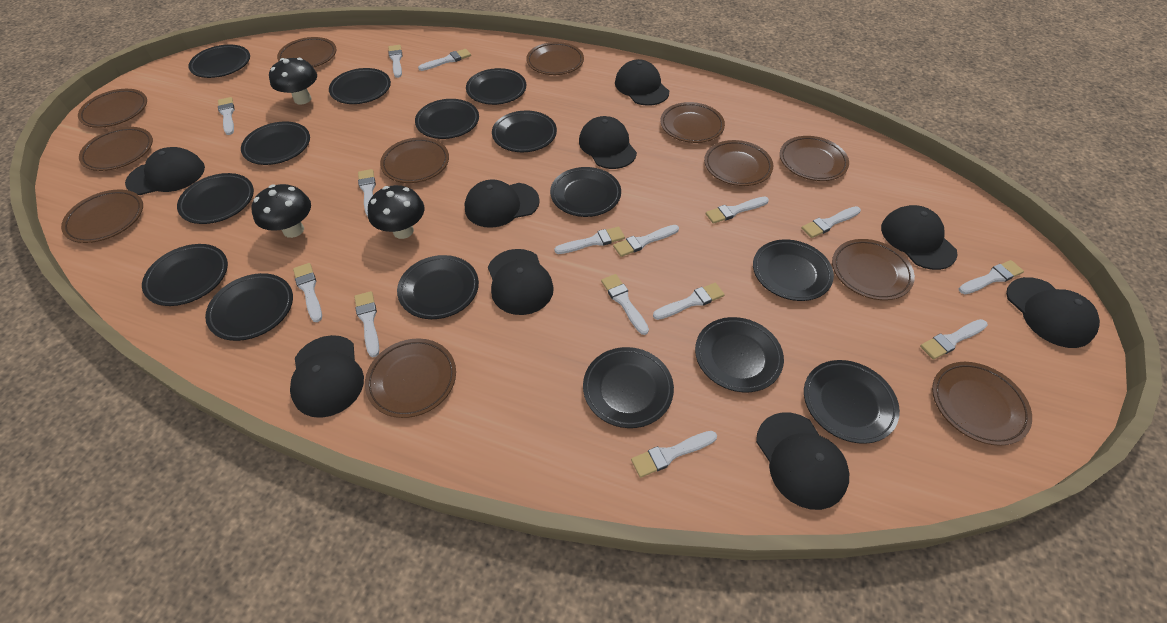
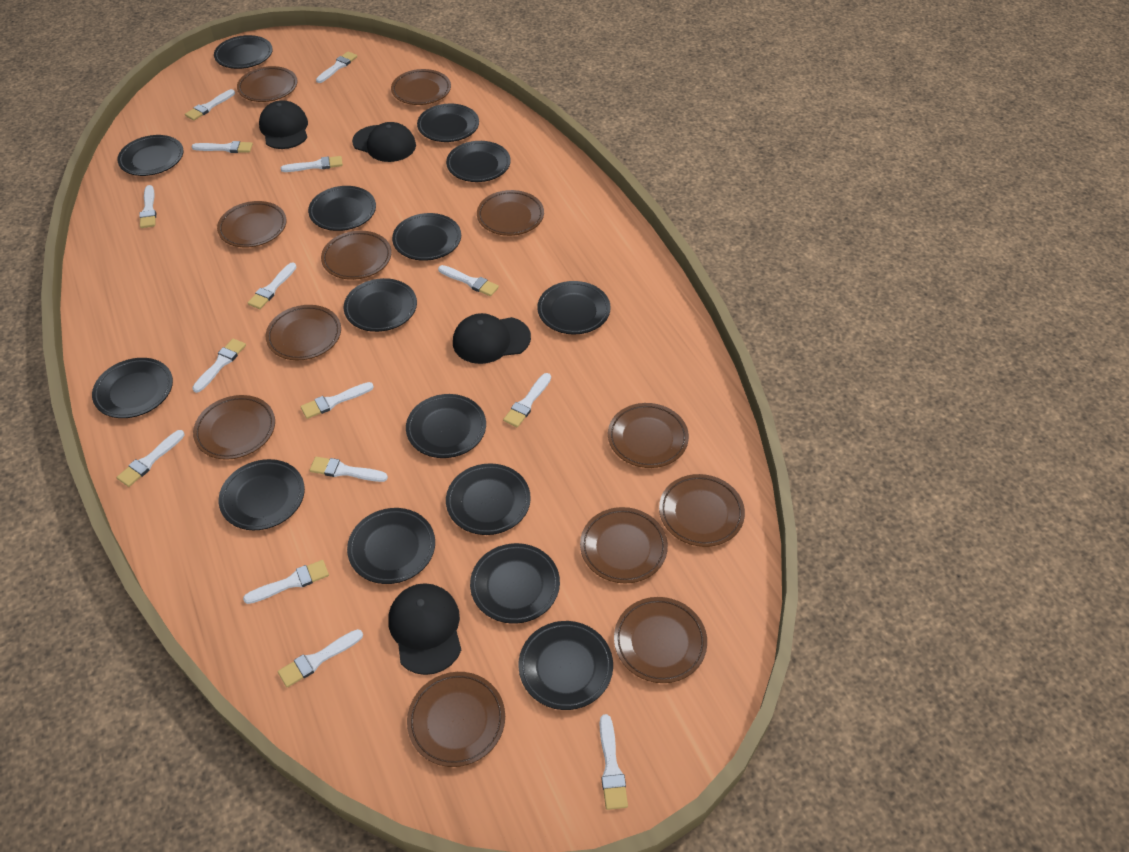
black cap: 9 -> 4
black mushroom: 3 -> 0

